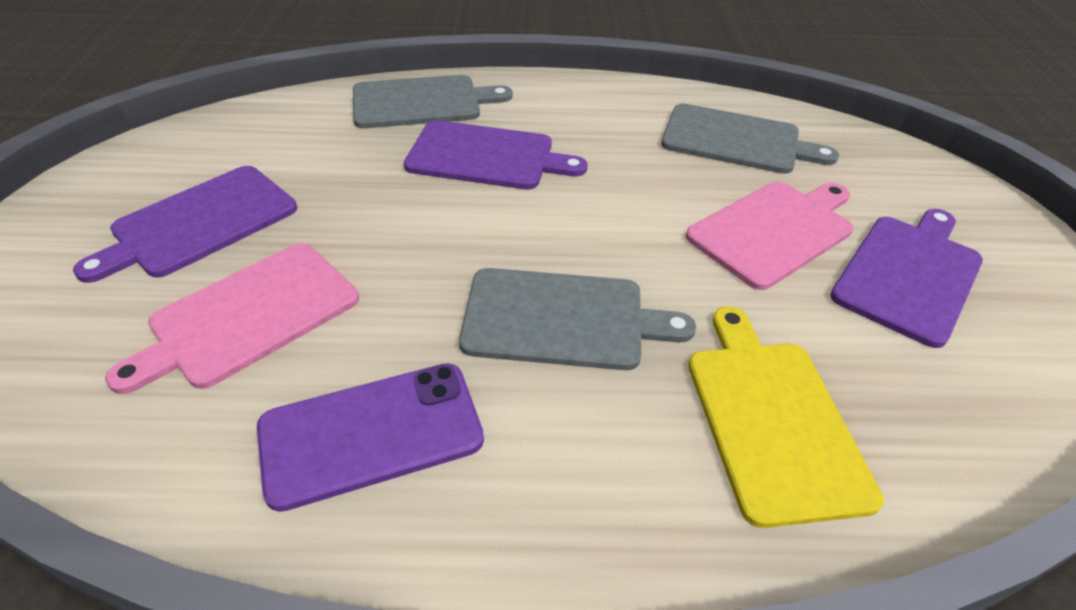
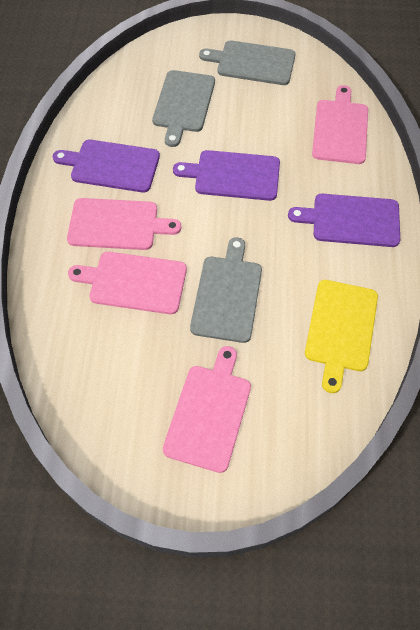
pink cutting board: 2 -> 4
purple phone: 1 -> 0

